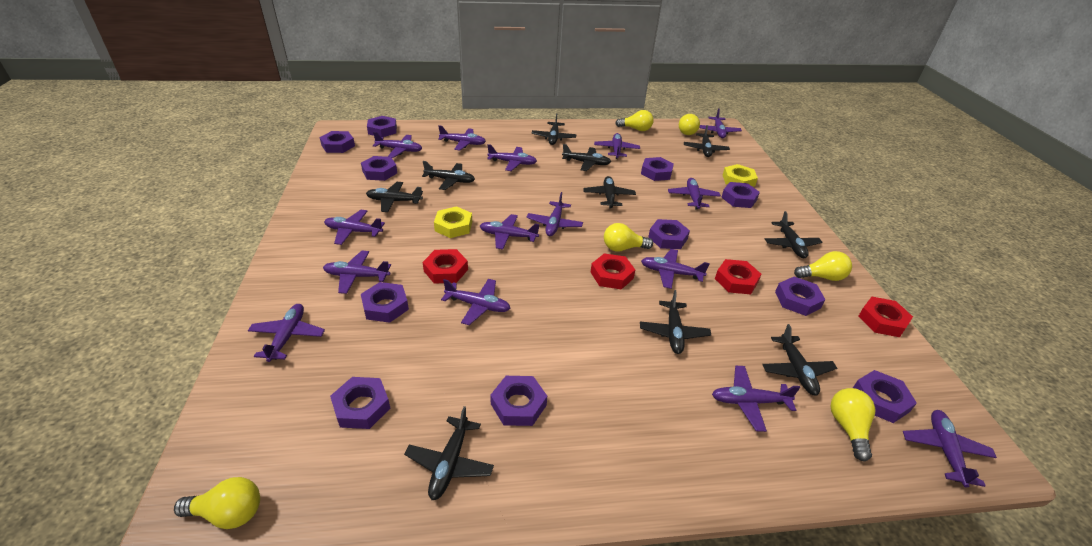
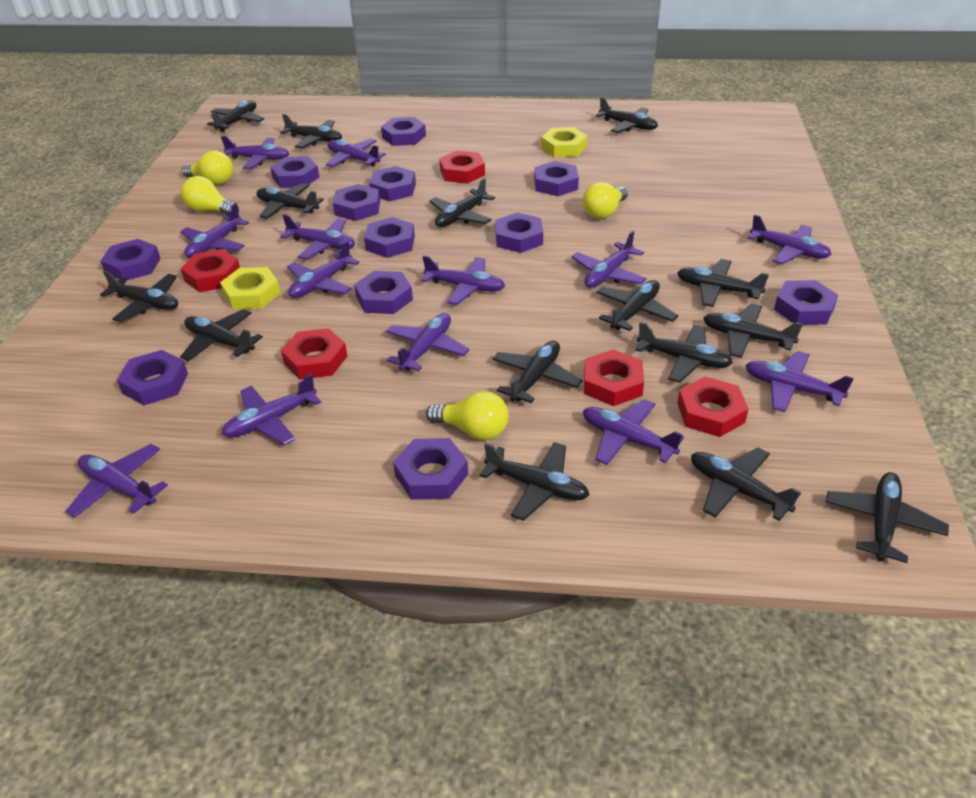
black plane: 10 -> 15
purple nut: 11 -> 12
purple plane: 15 -> 13
red nut: 4 -> 5
yellow light bulb: 6 -> 4

